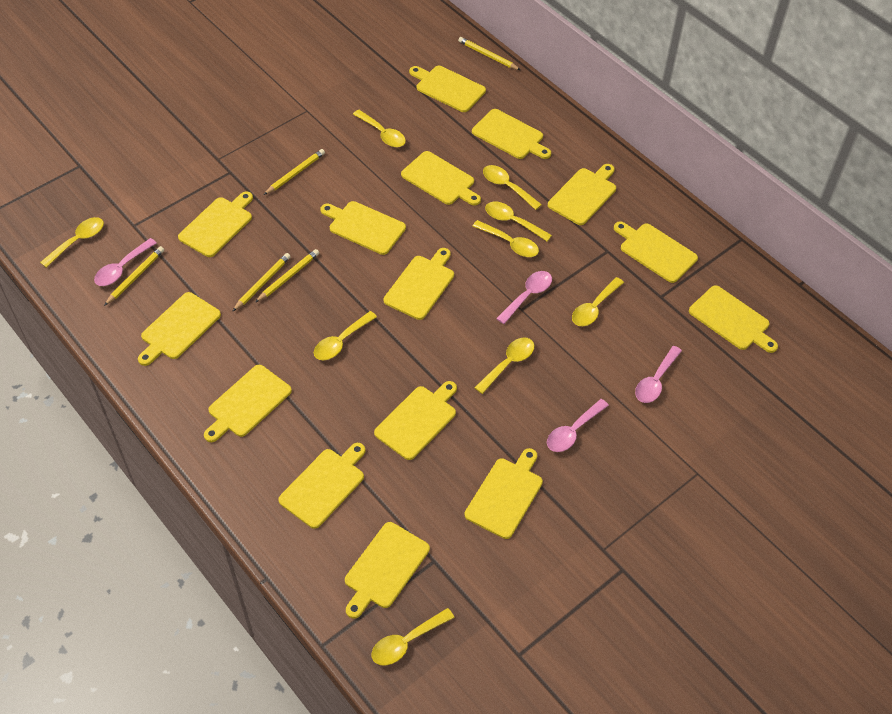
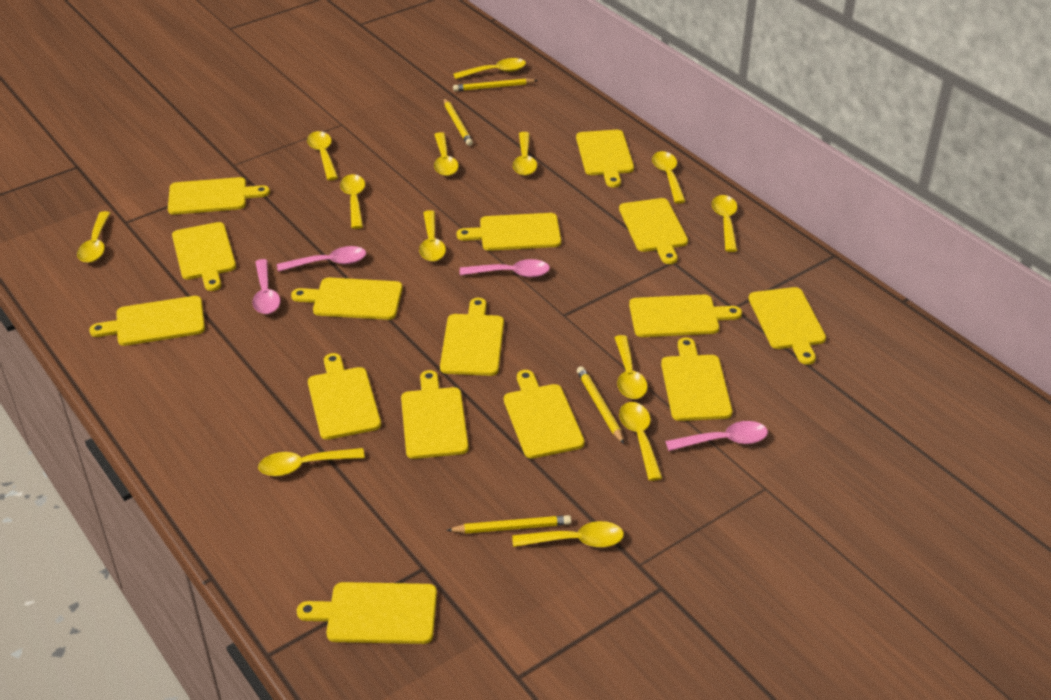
yellow pencil: 5 -> 4
yellow spoon: 9 -> 13

